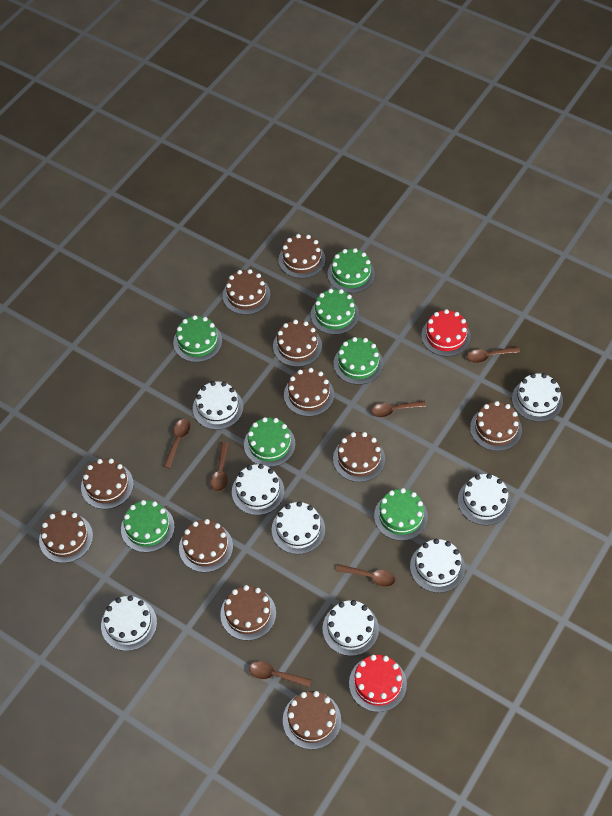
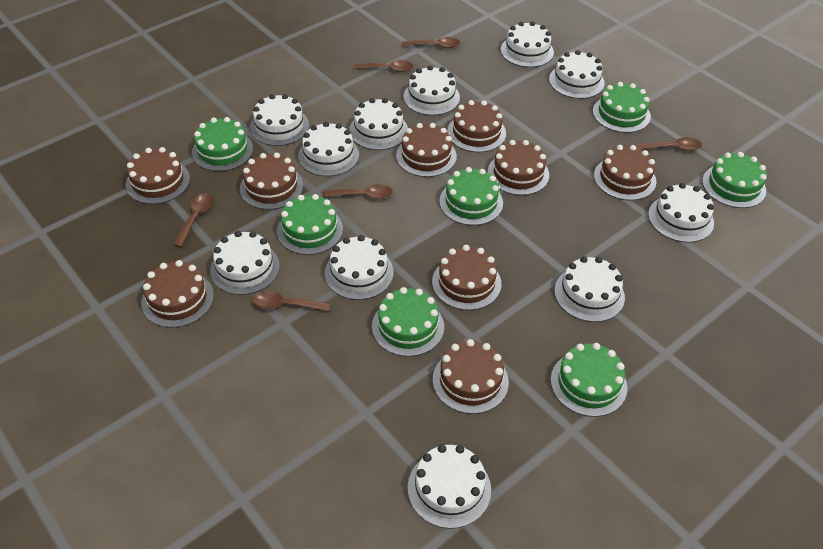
brown cake: 11 -> 9
red cake: 2 -> 0
white cake: 8 -> 11

